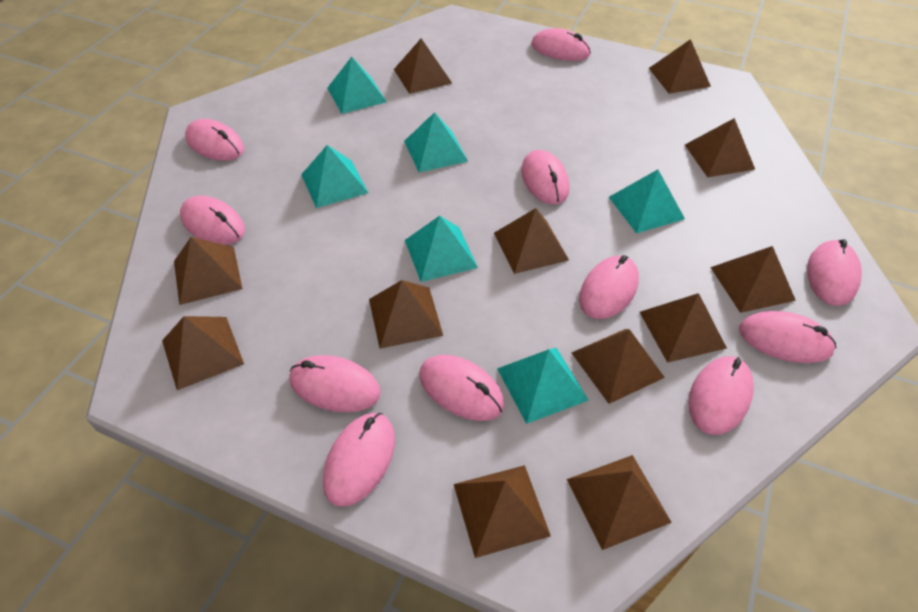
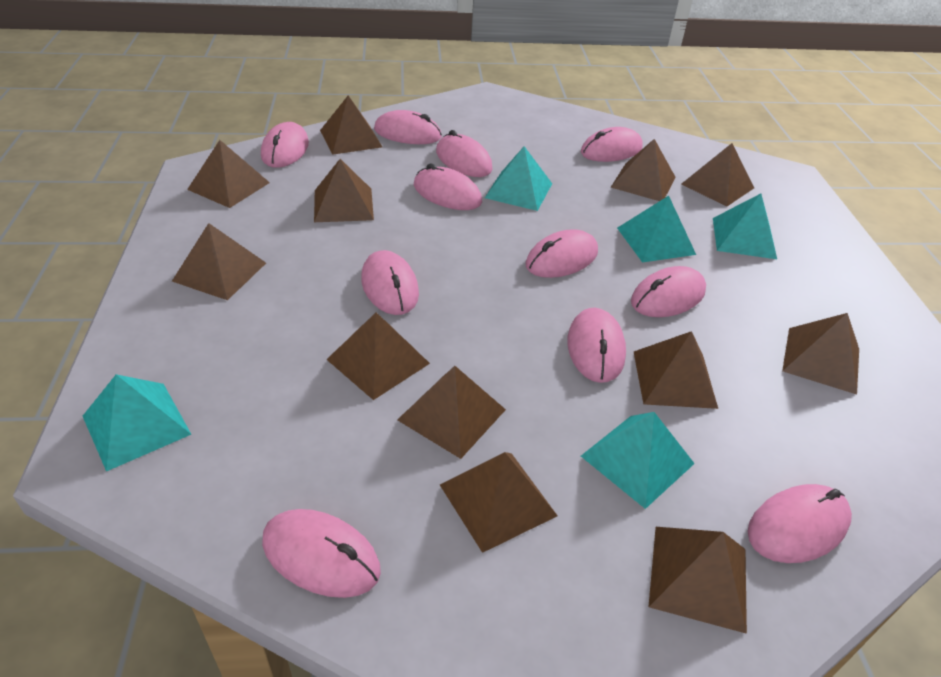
turquoise pyramid: 6 -> 5

